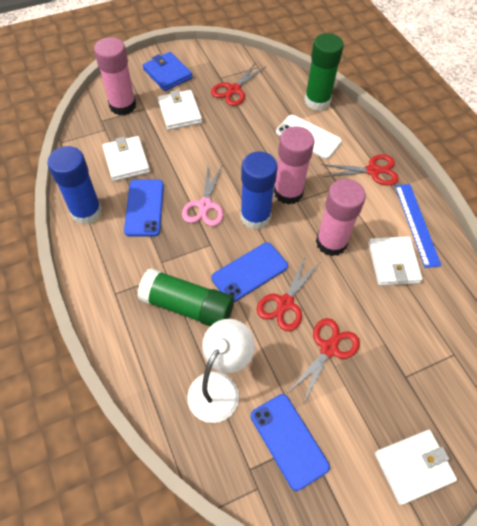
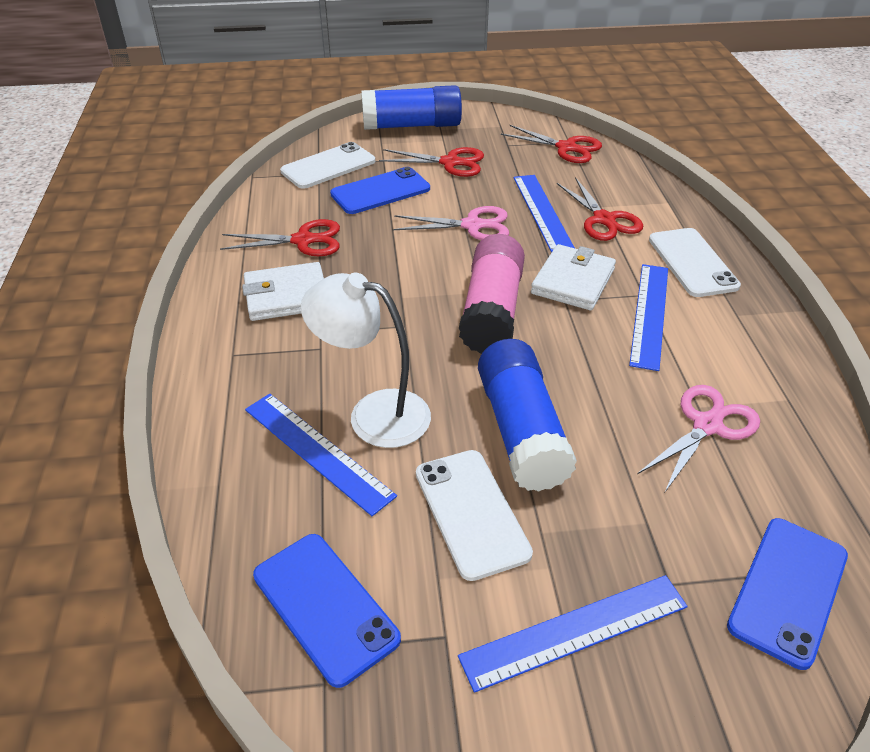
blue ruler: 1 -> 4
blue wallet: 1 -> 0
green glue stick: 2 -> 0
pink glue stick: 3 -> 1
pink scissors: 1 -> 2
white phone: 1 -> 3
white wallet: 4 -> 2

